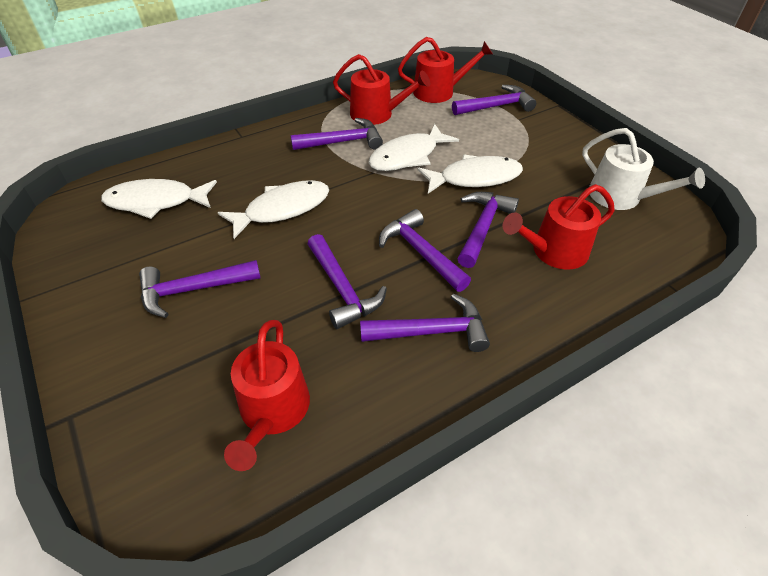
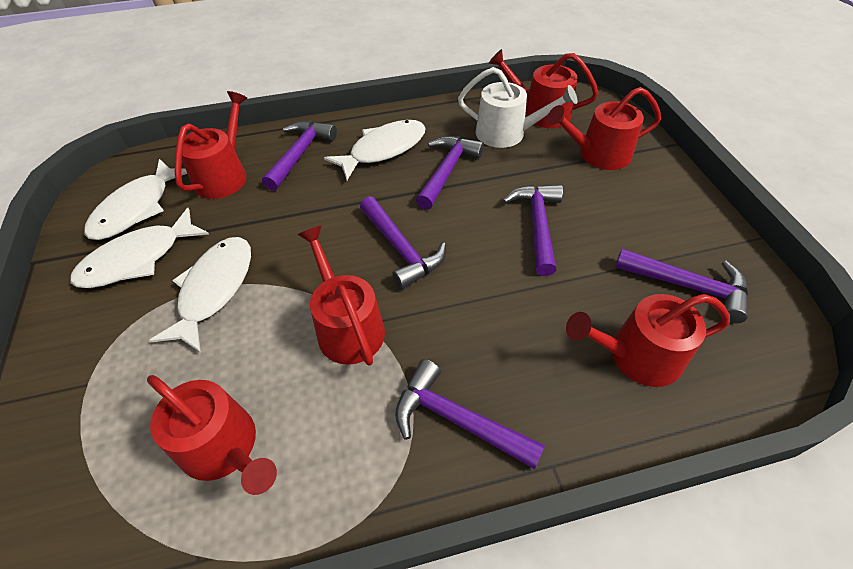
purple hammer: 7 -> 6
red watering can: 4 -> 6

